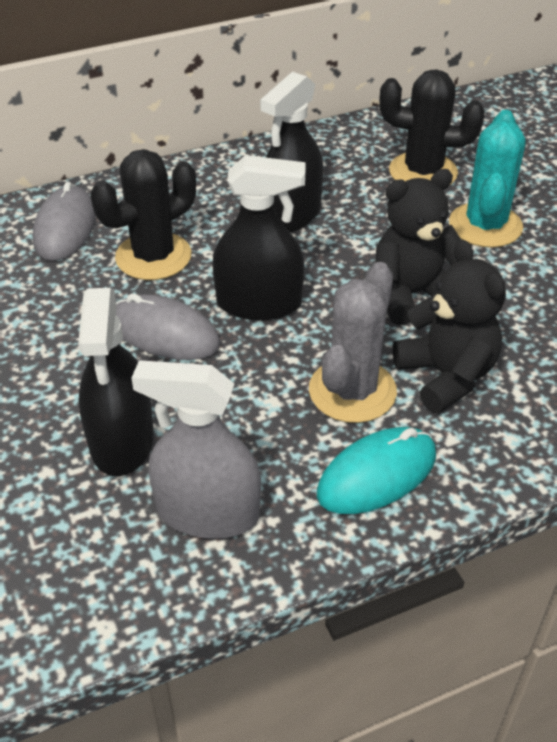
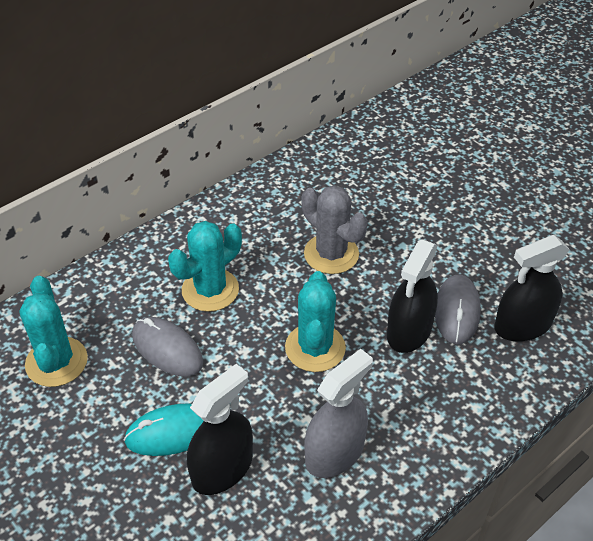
black cactus: 2 -> 0
black teddy bear: 2 -> 0
turquoise cactus: 1 -> 3

